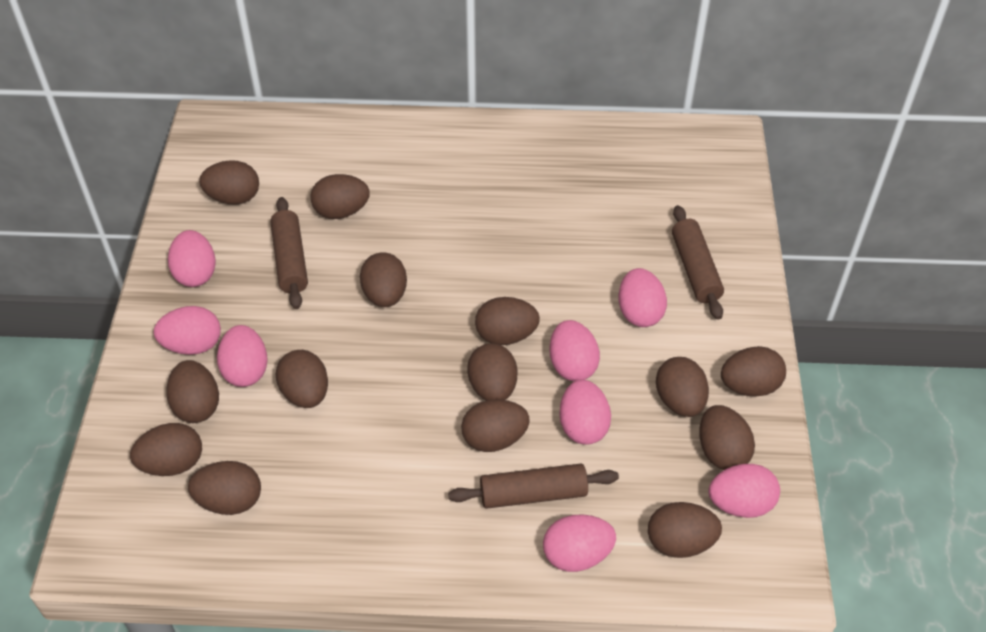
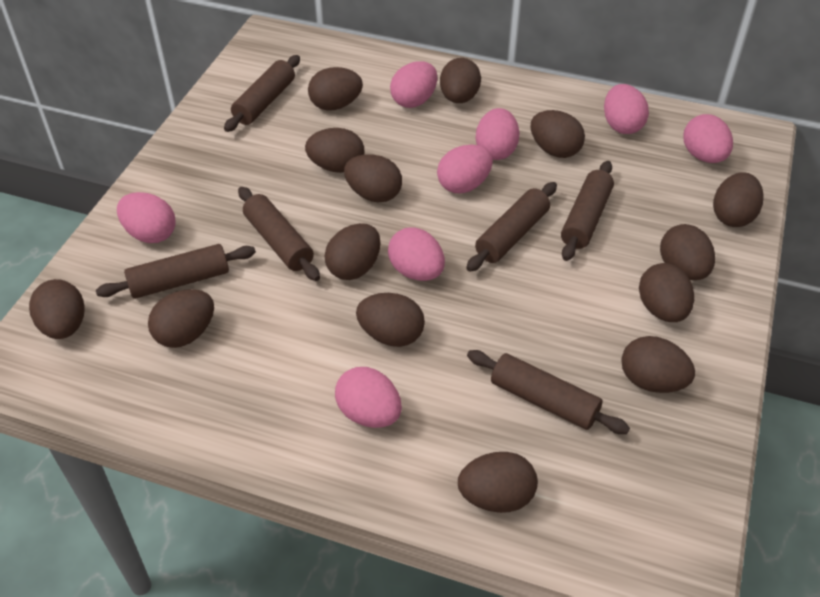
brown rolling pin: 3 -> 6

